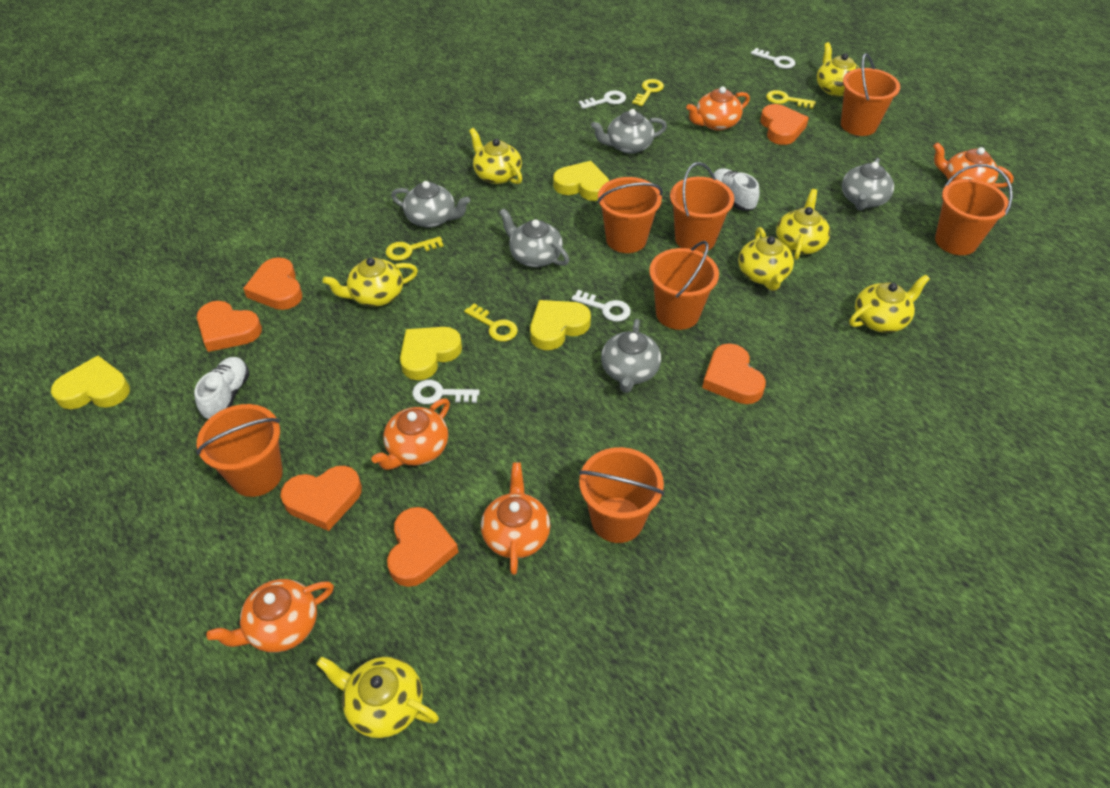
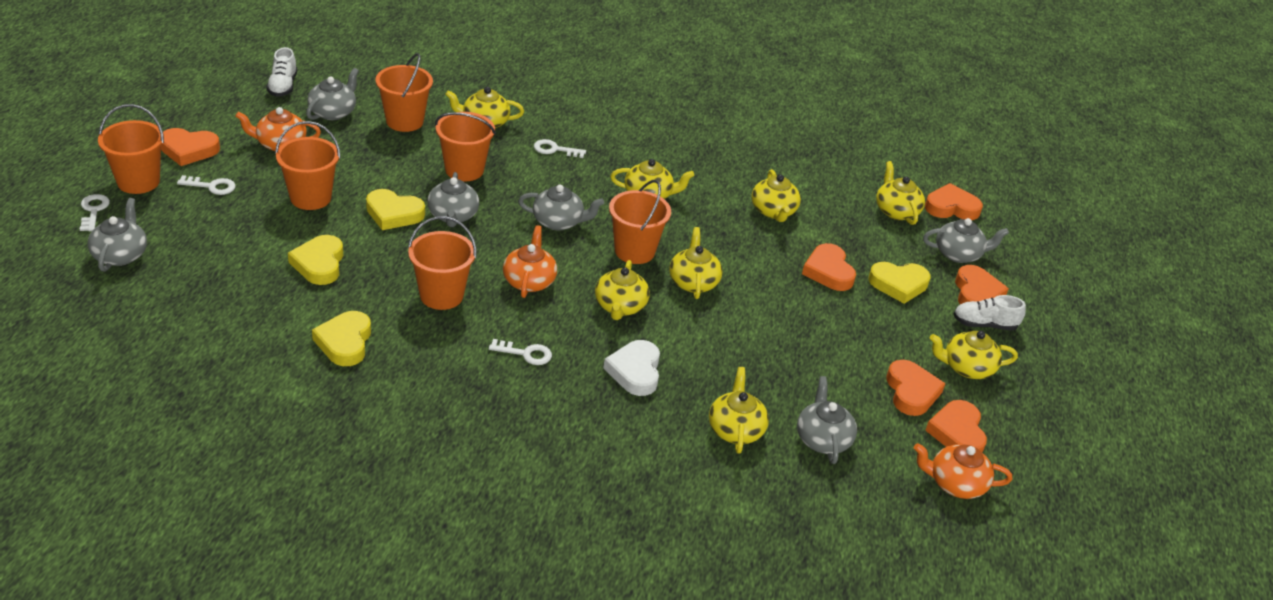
grey teapot: 5 -> 6
orange bucket: 7 -> 6
orange teapot: 5 -> 3
white heart: 0 -> 1
yellow key: 4 -> 0
yellow teapot: 7 -> 8

